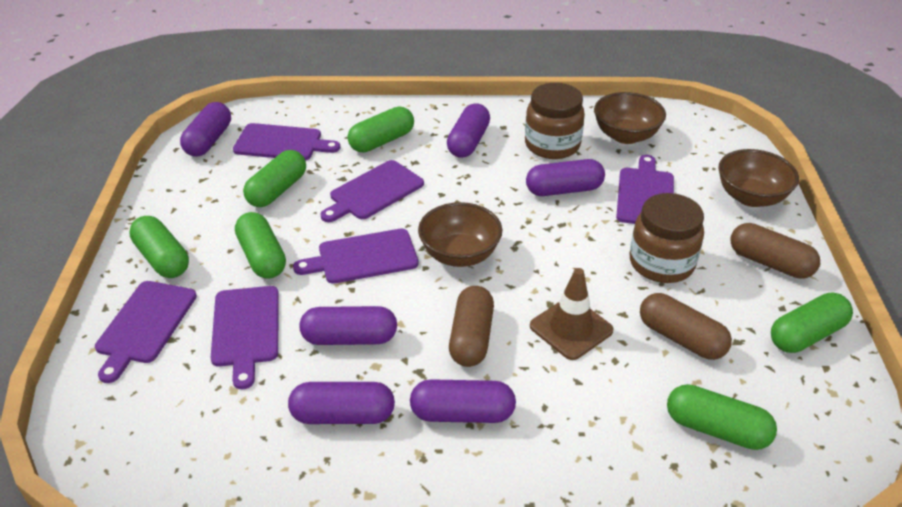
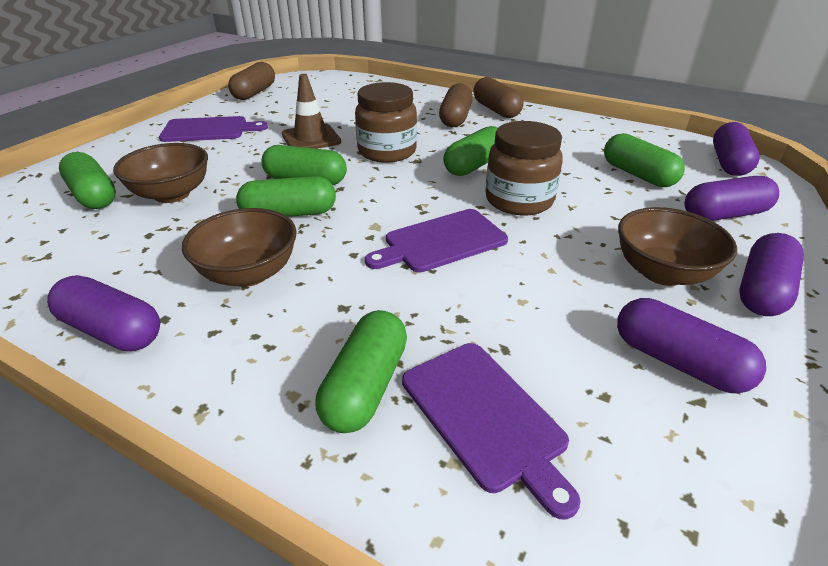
purple capsule: 6 -> 5
purple cutting board: 6 -> 3

